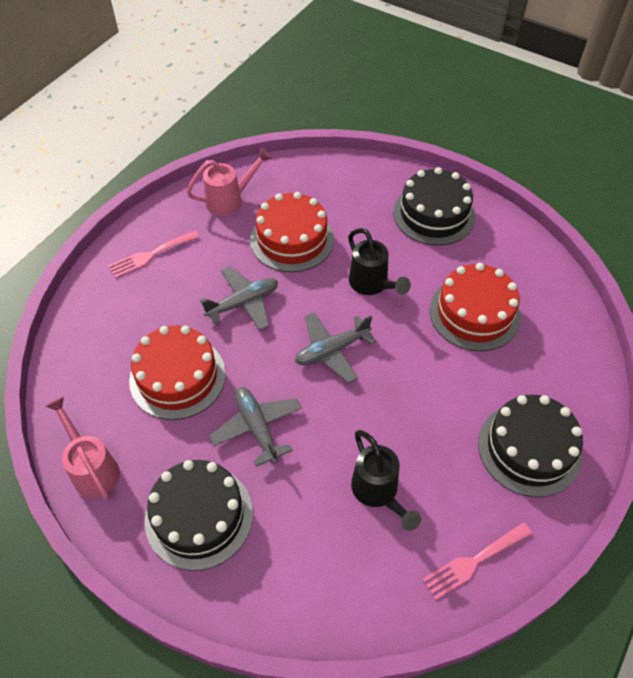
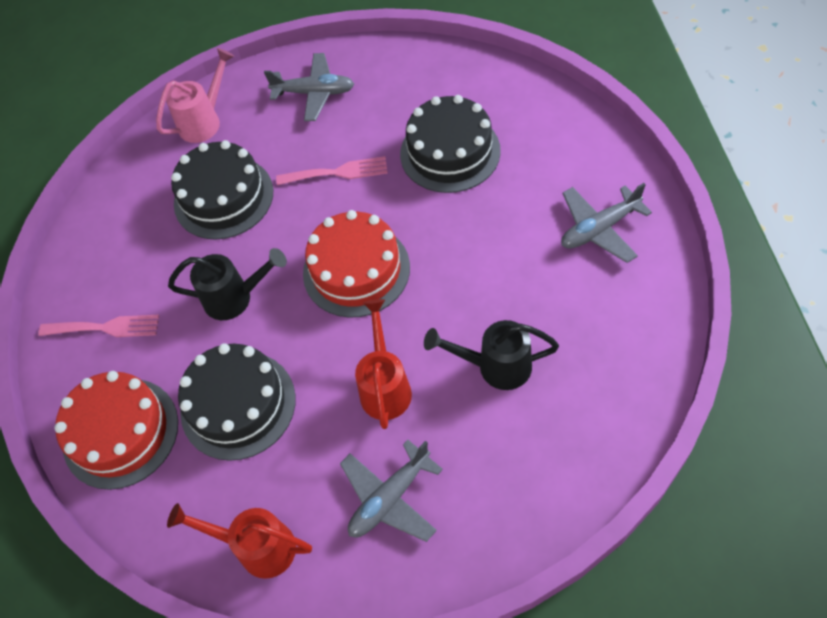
pink watering can: 2 -> 1
red cake: 3 -> 2
red watering can: 0 -> 2

